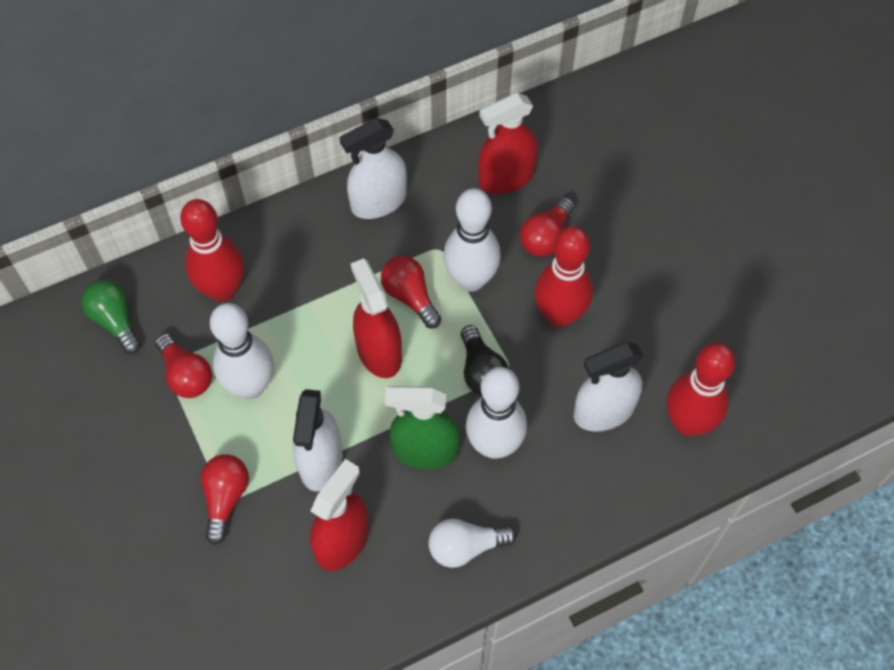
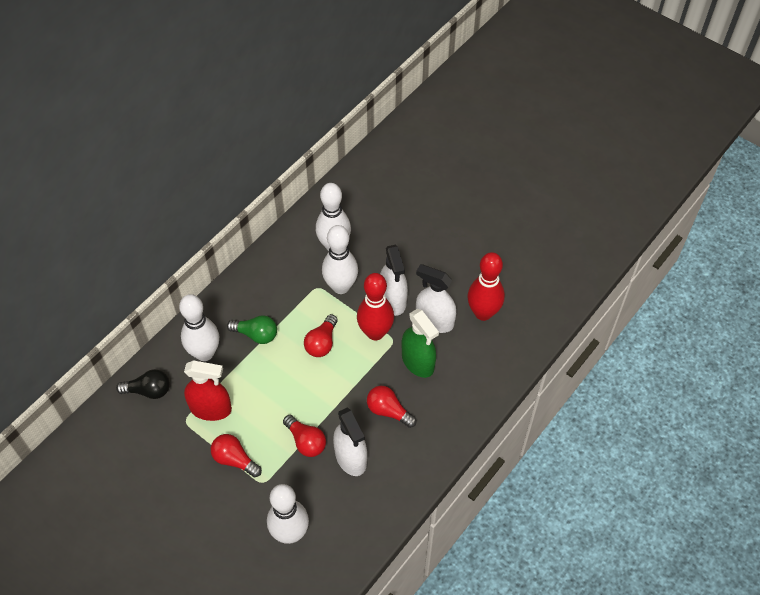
red bowling pin: 3 -> 2
red spray bottle: 3 -> 1
white bowling pin: 3 -> 4
white light bulb: 1 -> 0

